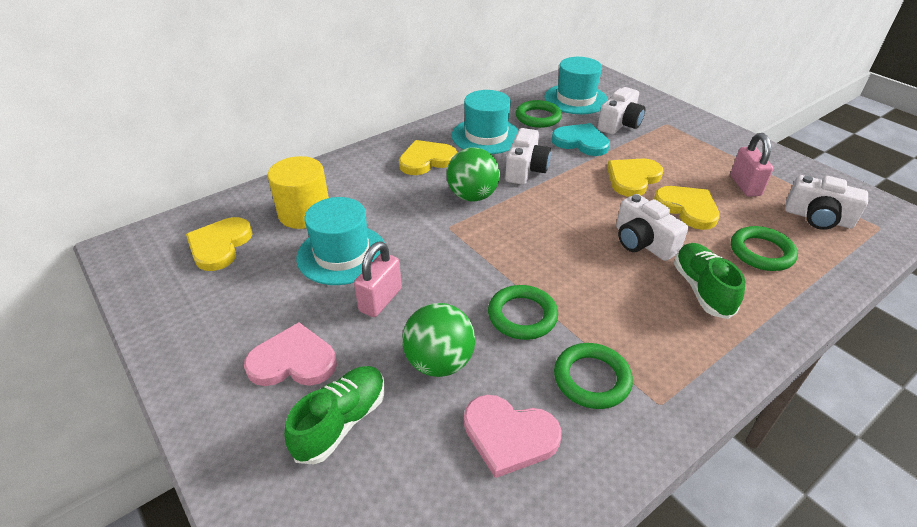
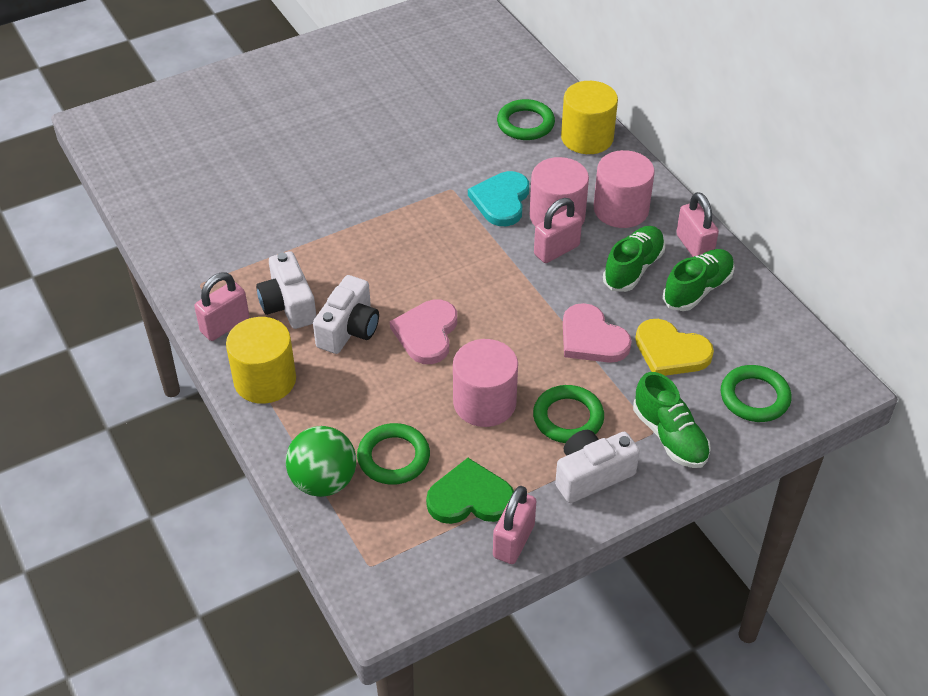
green ball: 2 -> 1
green heart: 0 -> 1
green shoe: 2 -> 3
pink cylinder: 0 -> 3
pink padlock: 2 -> 4
turquoise hat: 3 -> 0
white camera: 4 -> 3
yellow cylinder: 1 -> 2
yellow heart: 4 -> 1

